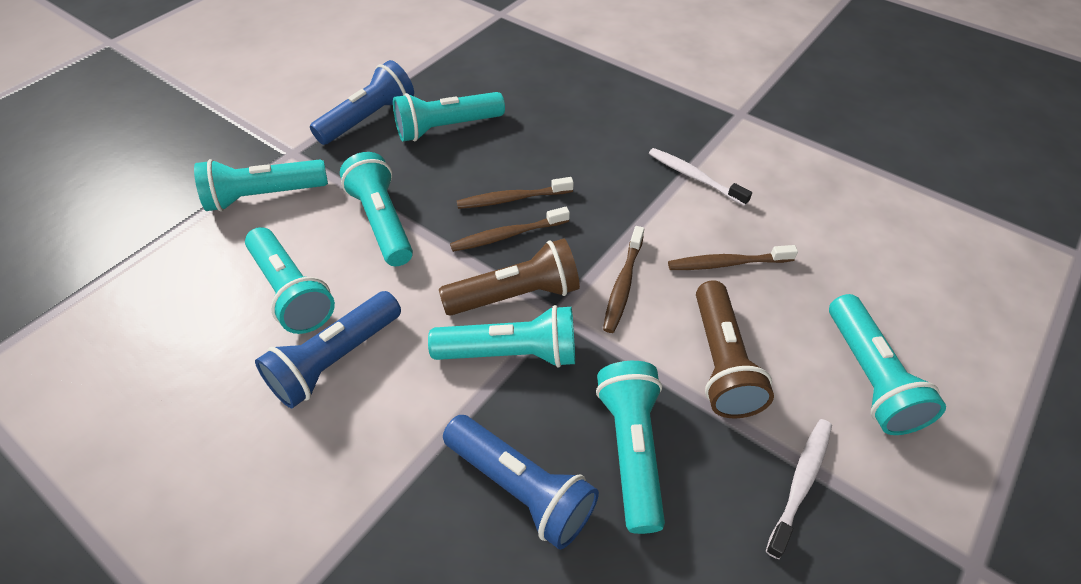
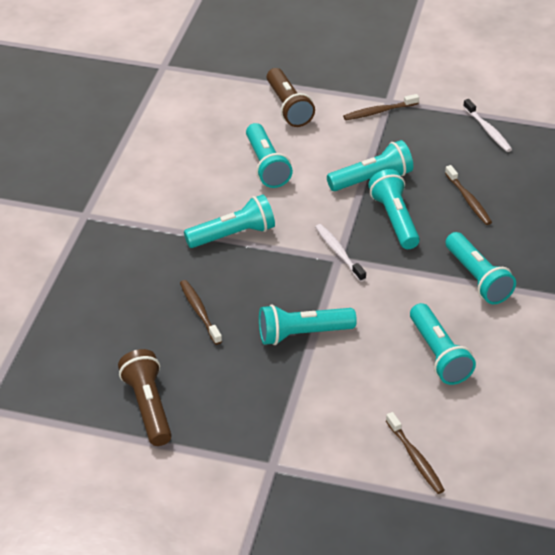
blue flashlight: 3 -> 0

